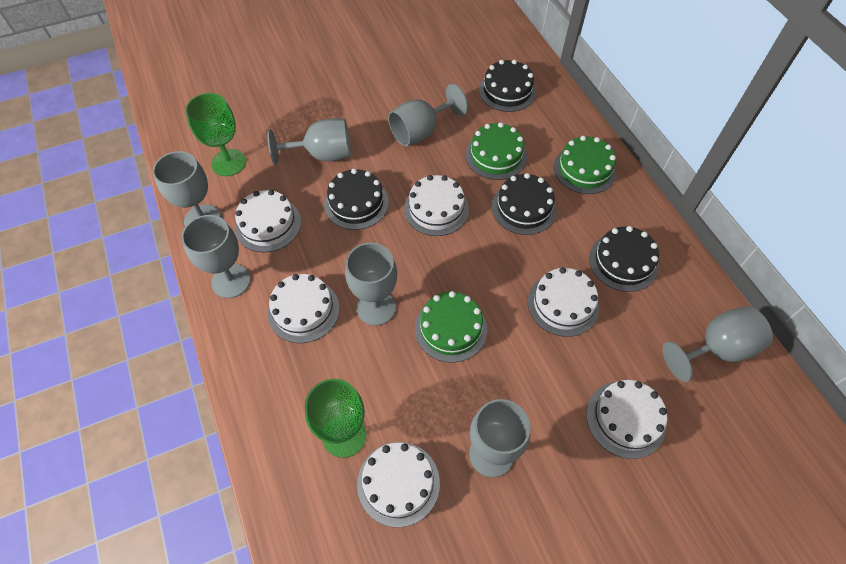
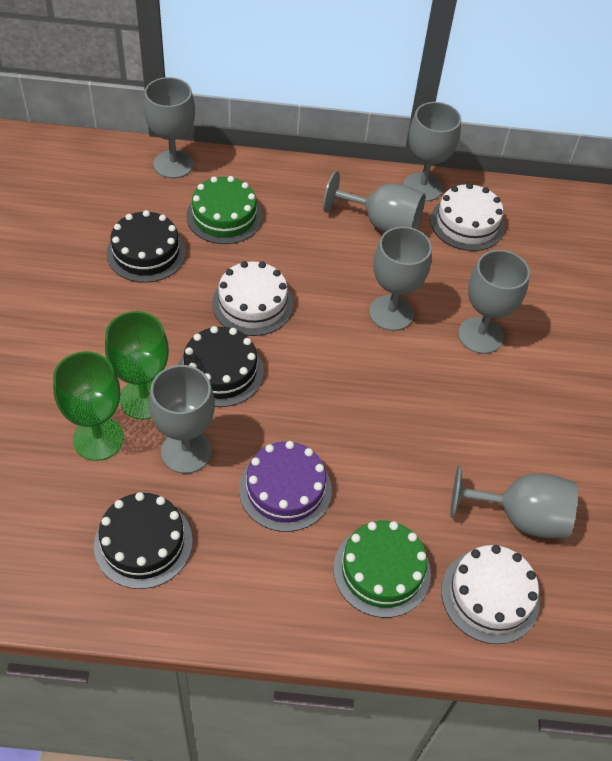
black cake: 4 -> 3
green cake: 3 -> 2
purple cake: 0 -> 1
white cake: 6 -> 3

